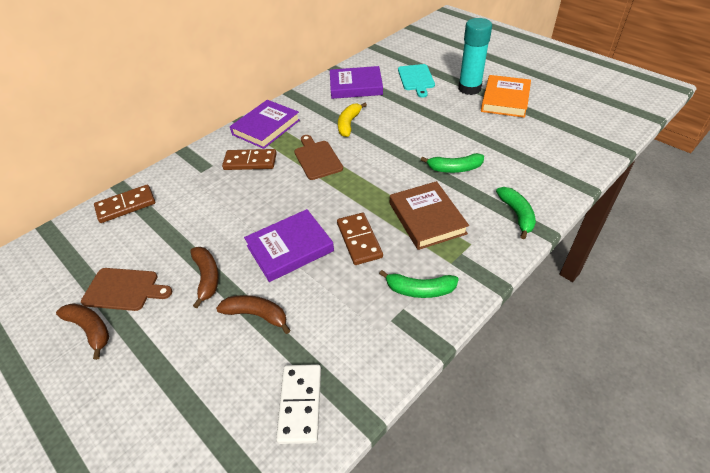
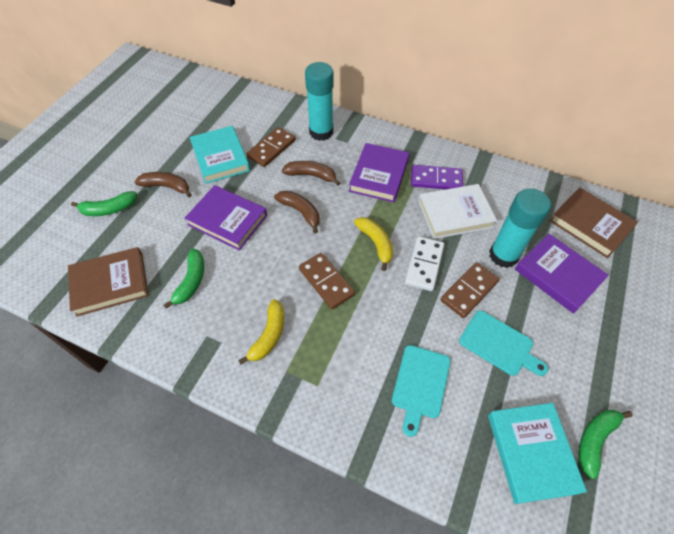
brown book: 1 -> 2
brown cutting board: 2 -> 0
orange book: 1 -> 0
purple domino: 0 -> 1
turquoise book: 0 -> 2
turquoise cutting board: 1 -> 2
turquoise glue stick: 1 -> 2
white book: 0 -> 1
yellow banana: 1 -> 2

